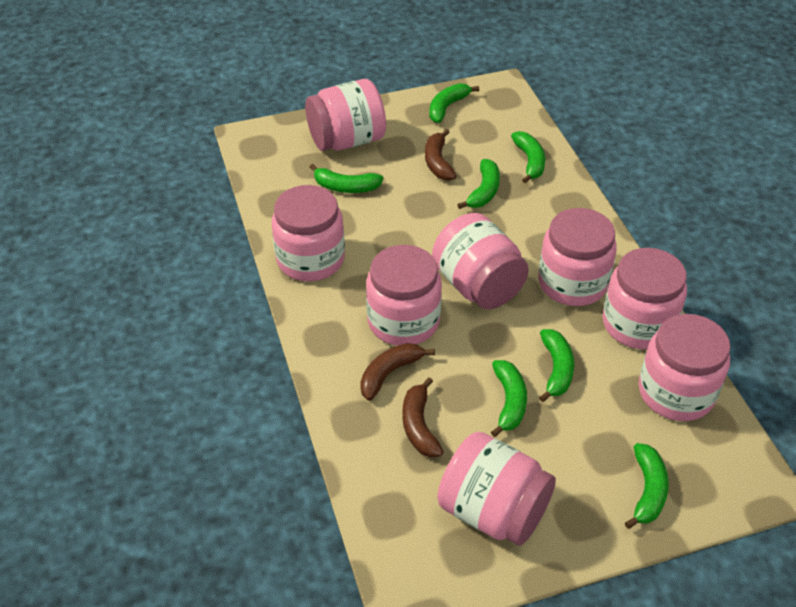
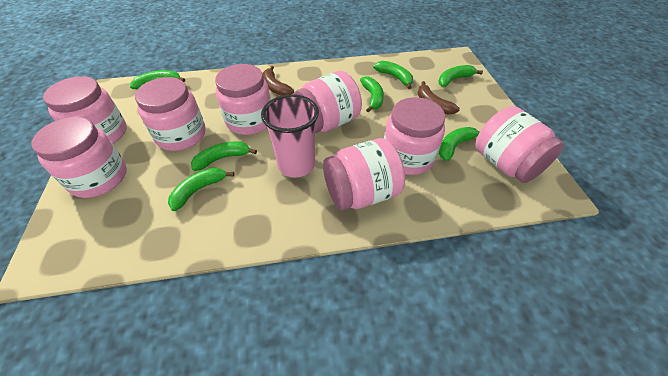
brown banana: 3 -> 2
pink cup: 0 -> 1

